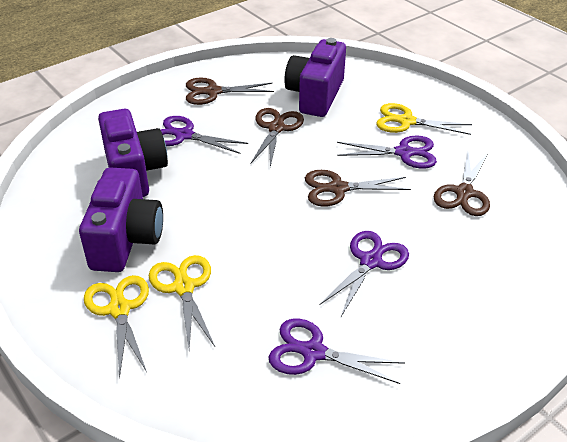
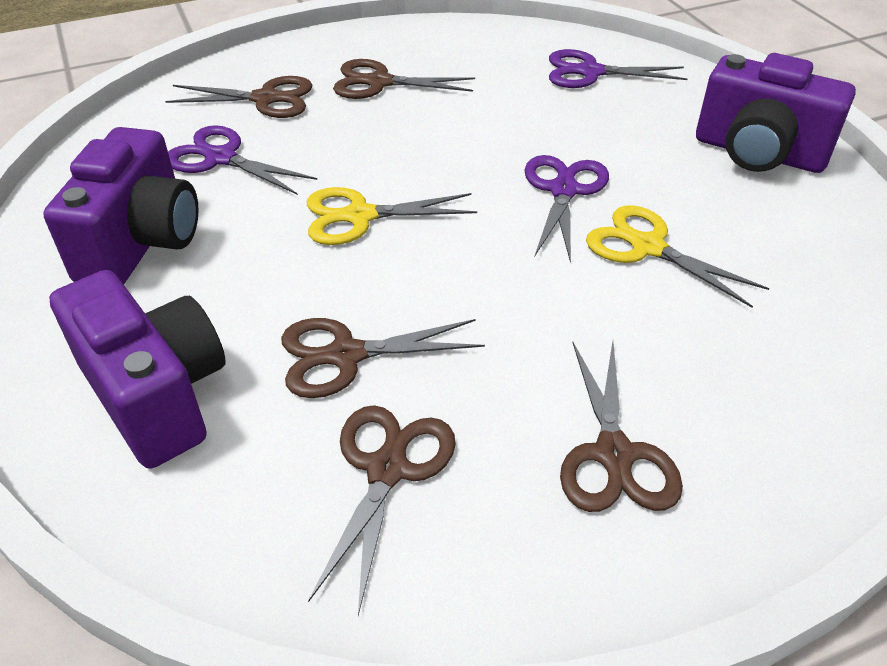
brown scissors: 4 -> 5
purple scissors: 4 -> 3
yellow scissors: 3 -> 2

